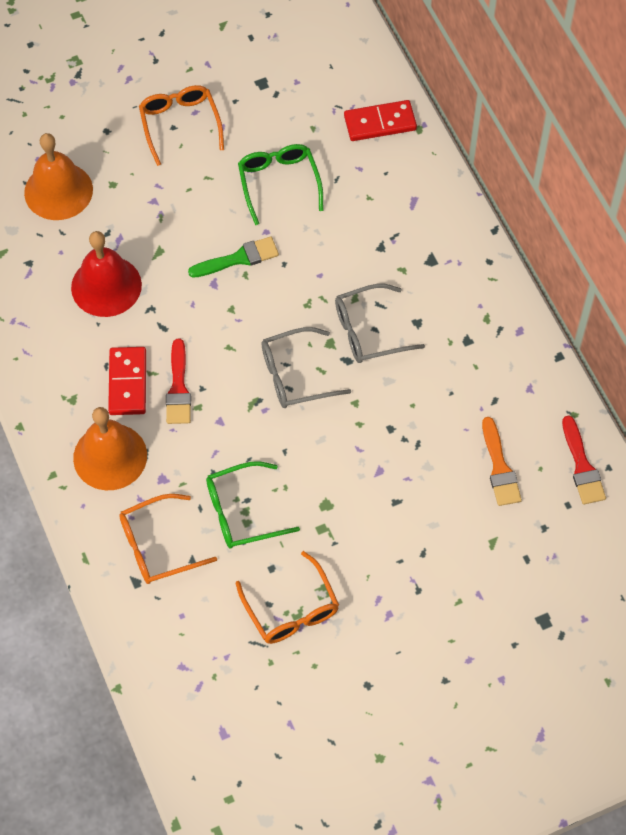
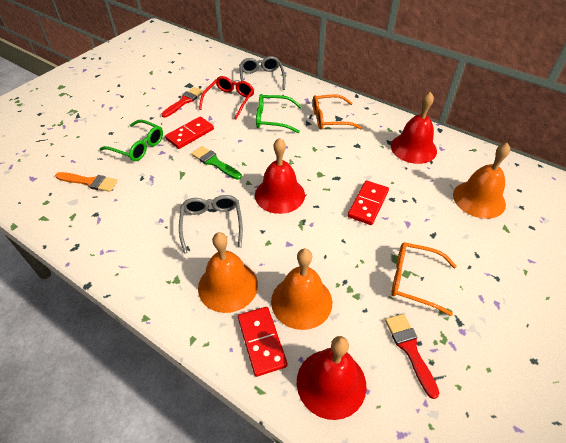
orange bell: 2 -> 3
orange glasses: 3 -> 2
red bell: 1 -> 3
red domino: 2 -> 3
red glasses: 0 -> 1

